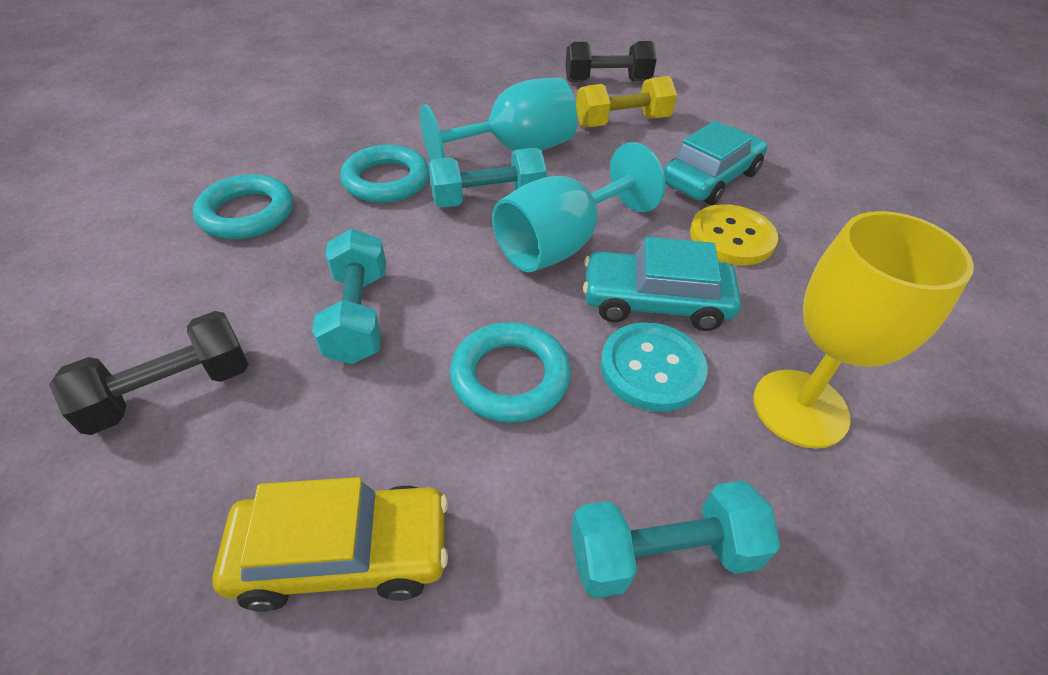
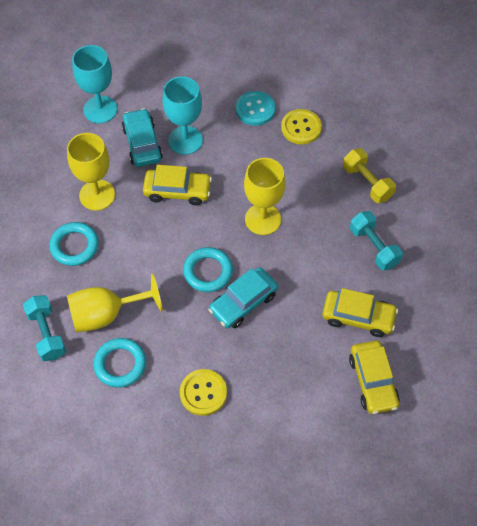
black dumbbell: 2 -> 0
turquoise dumbbell: 3 -> 2
yellow button: 1 -> 2
yellow car: 1 -> 3
yellow goblet: 1 -> 3

